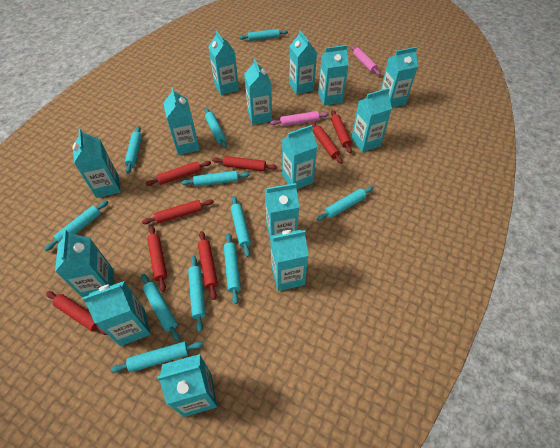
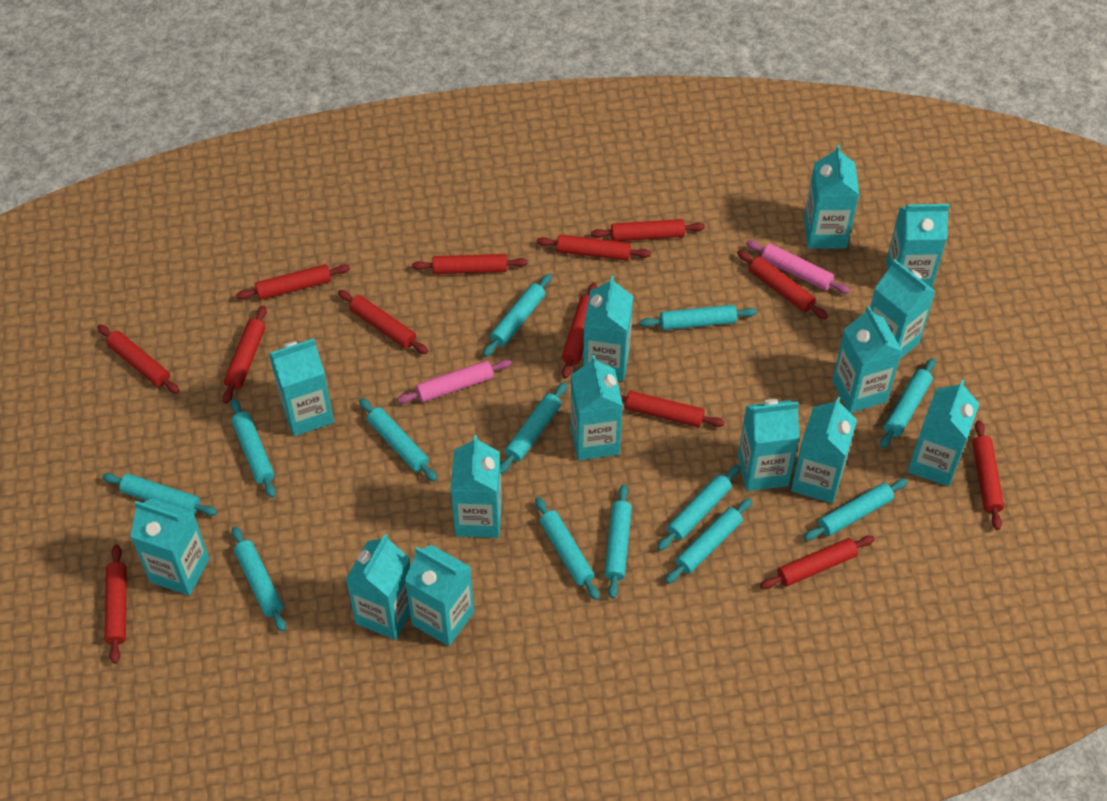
red rolling pin: 8 -> 13
turquoise rolling pin: 11 -> 13

